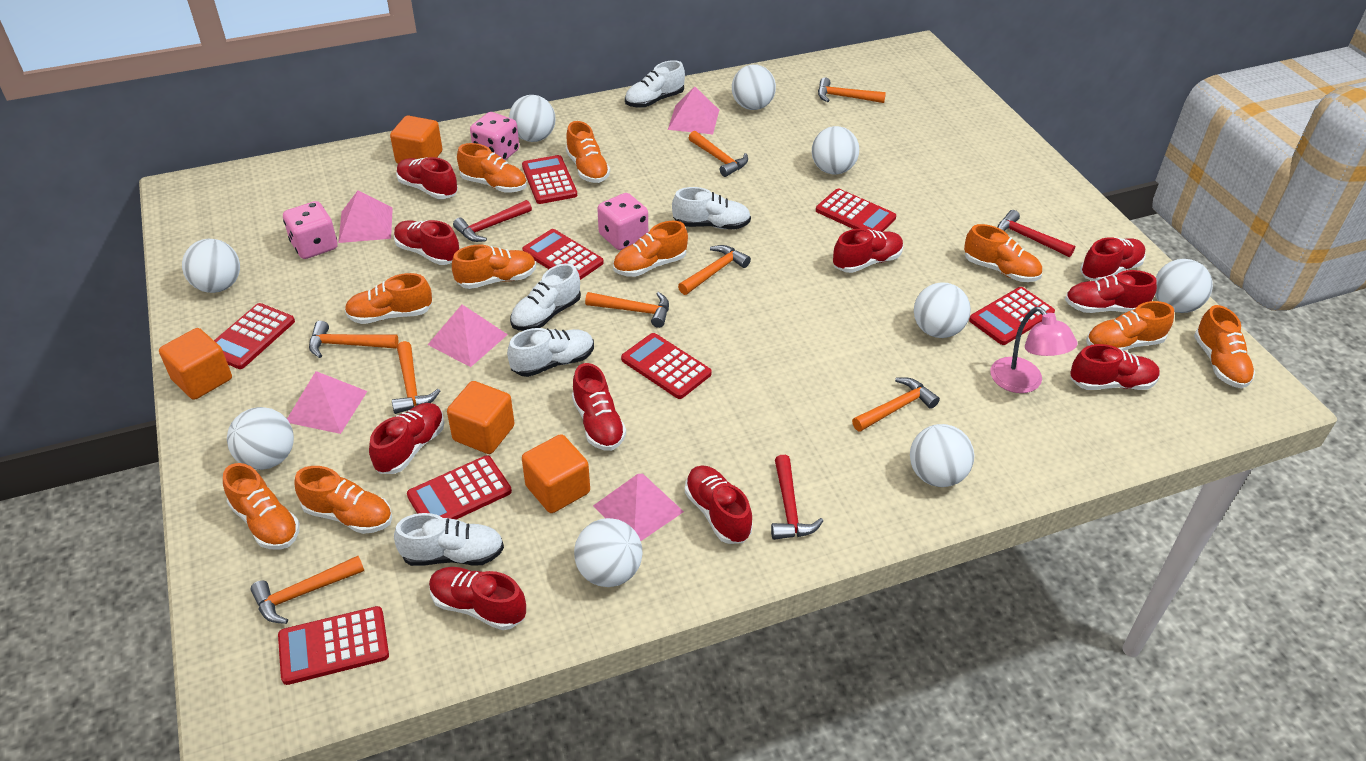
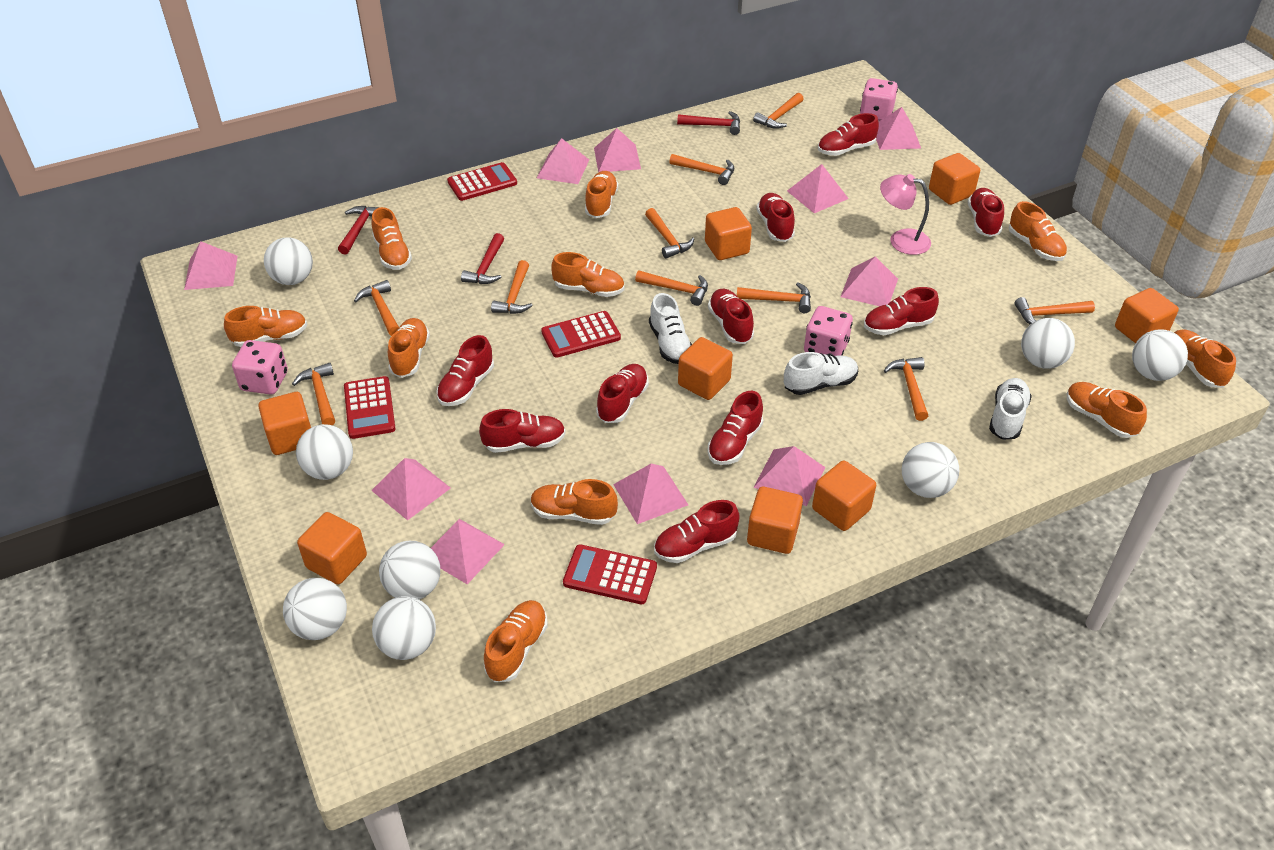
orange cube: 4 -> 8
orange hammer: 8 -> 10
pink pyramid: 5 -> 10
red calculator: 8 -> 4
white ball: 9 -> 8
white shoe: 5 -> 3

